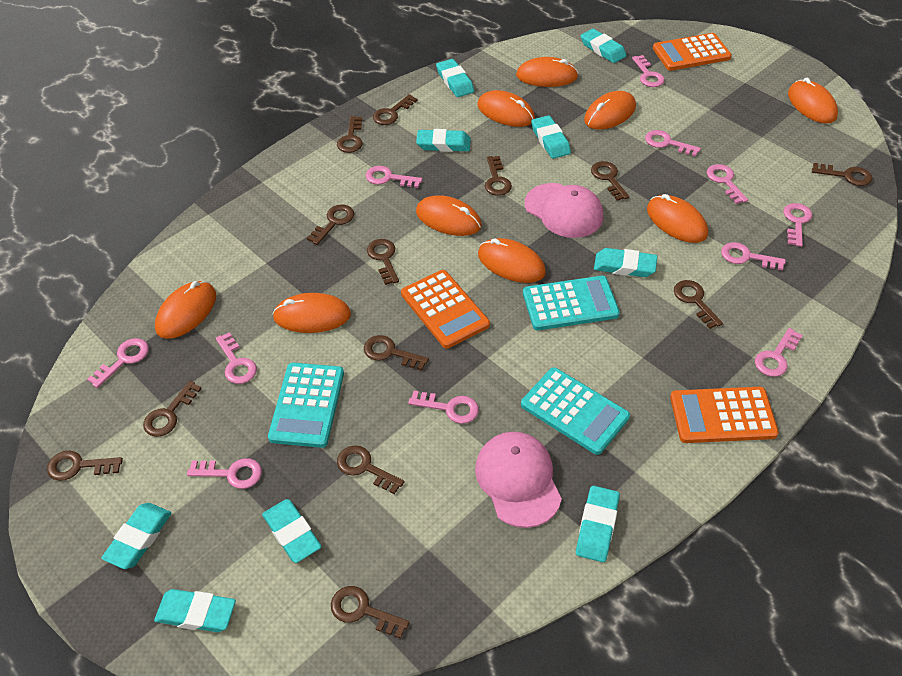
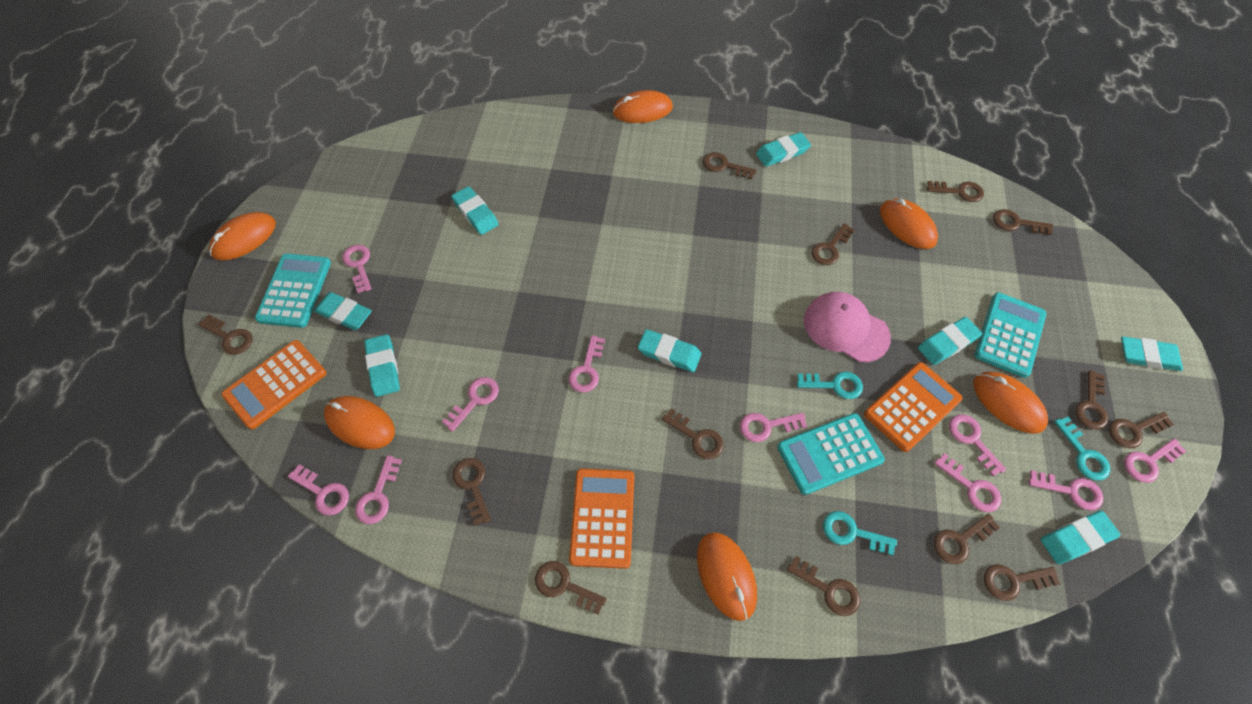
orange mouse: 9 -> 6
pink cap: 2 -> 1
pink key: 11 -> 10
turquoise eraser: 9 -> 8
turquoise key: 0 -> 3

